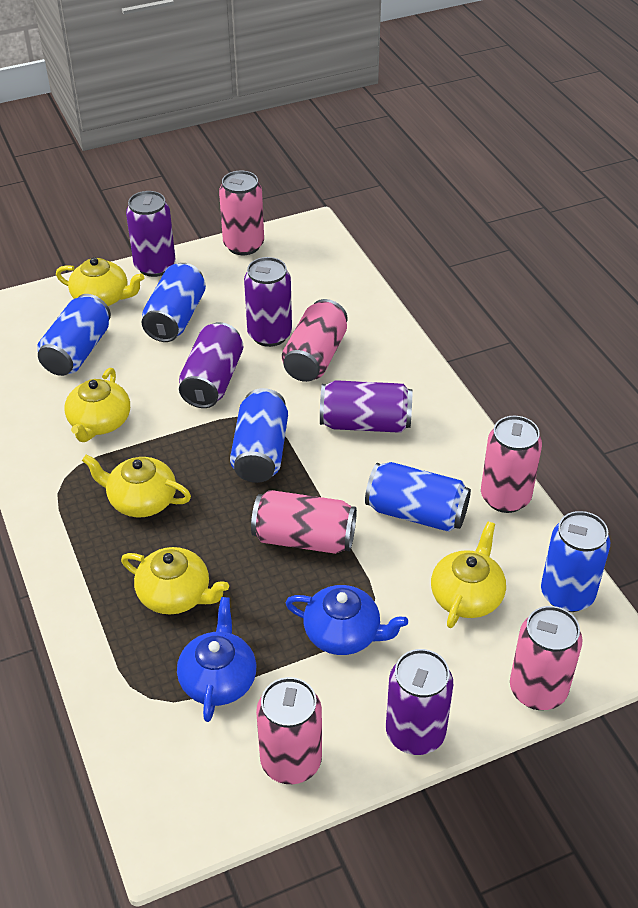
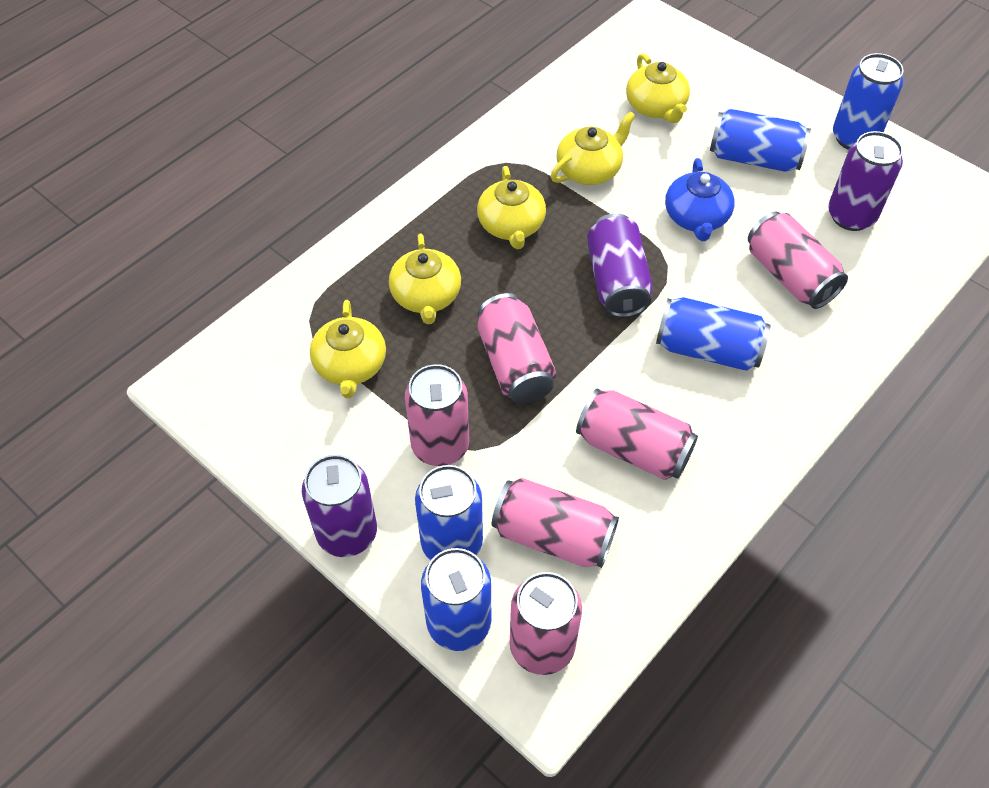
blue teapot: 2 -> 1
purple can: 5 -> 3

